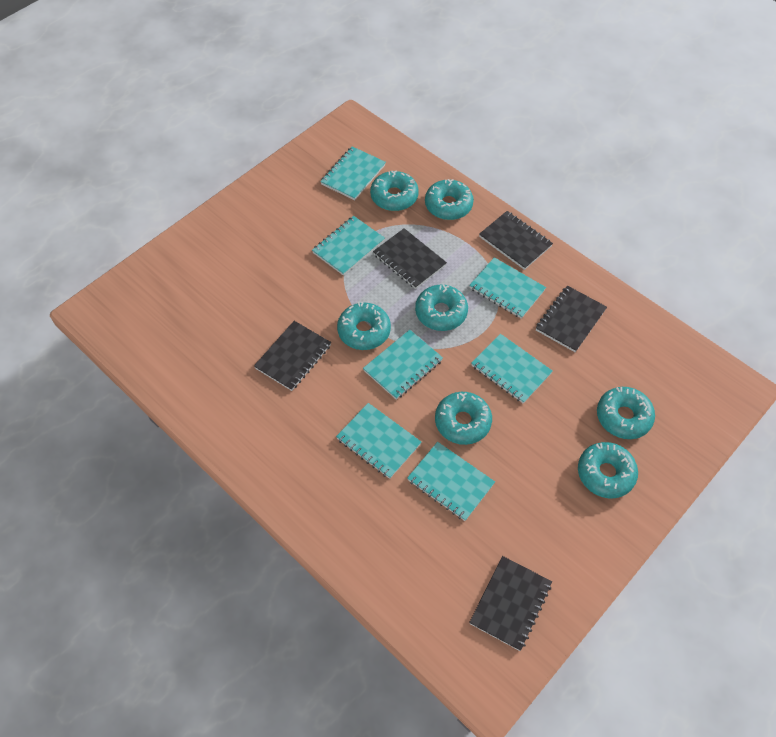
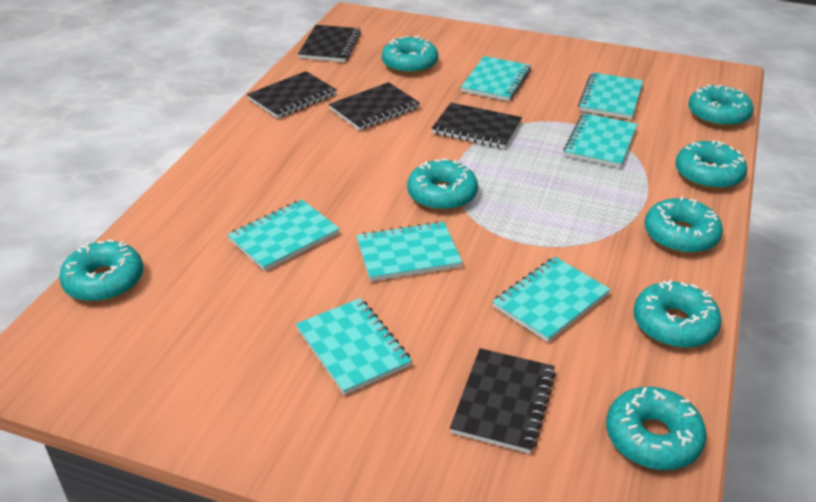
turquoise donut: 7 -> 8

